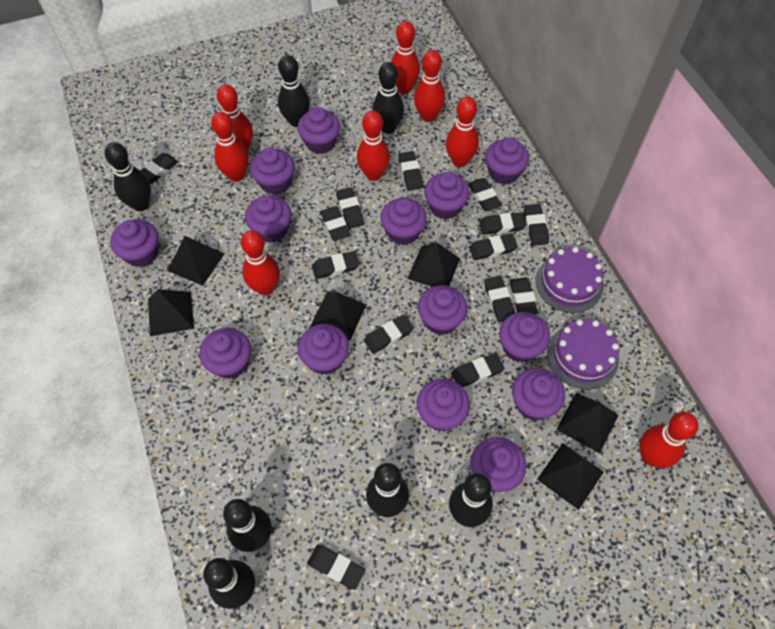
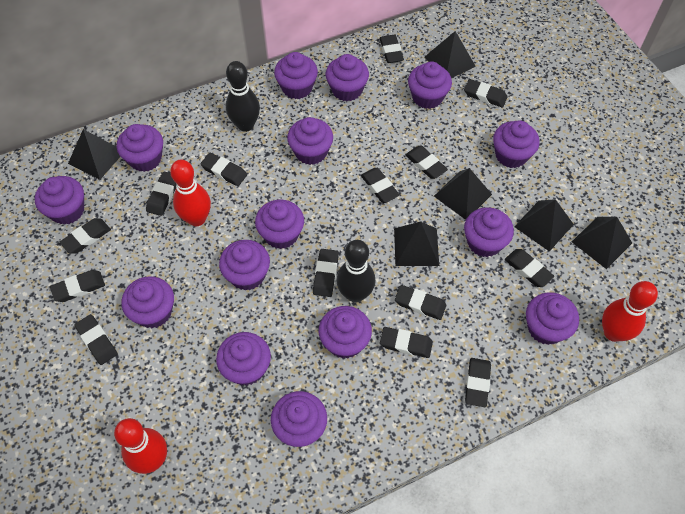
black bowling pin: 7 -> 2
purple cake: 2 -> 0
purple cupcake: 14 -> 15
red bowling pin: 8 -> 3

